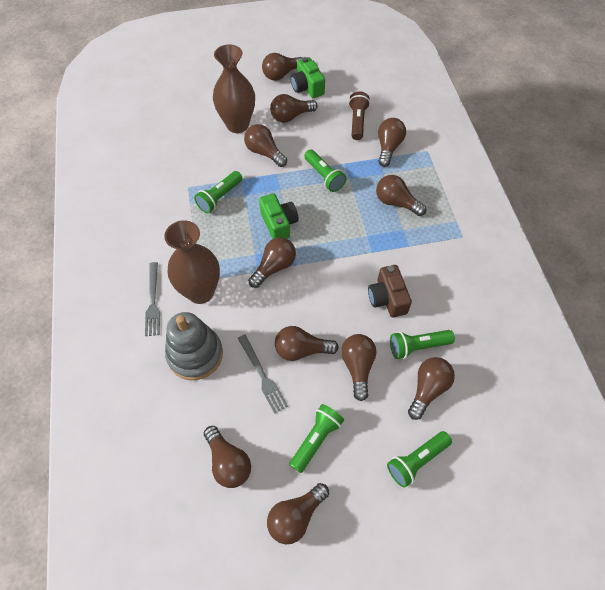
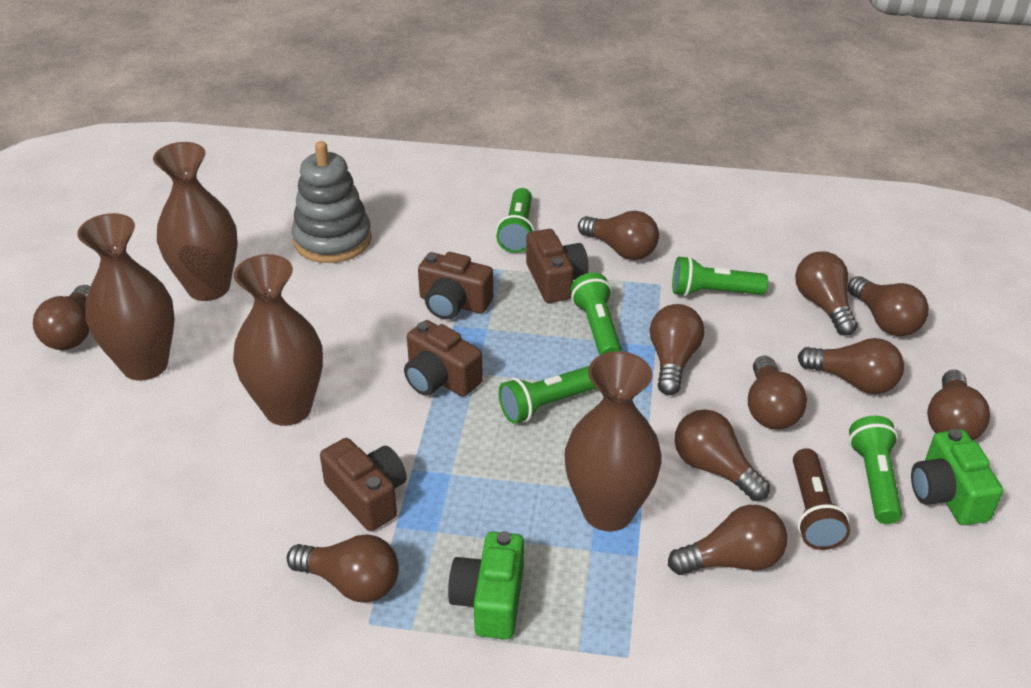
brown camera: 1 -> 4
brown vase: 2 -> 4
grey fork: 2 -> 0

